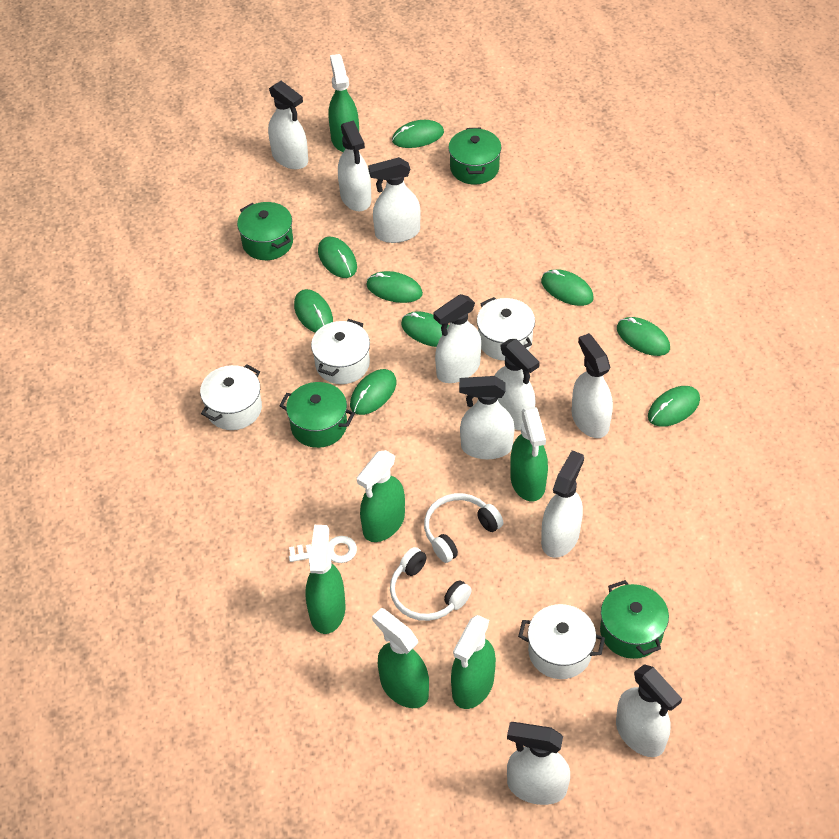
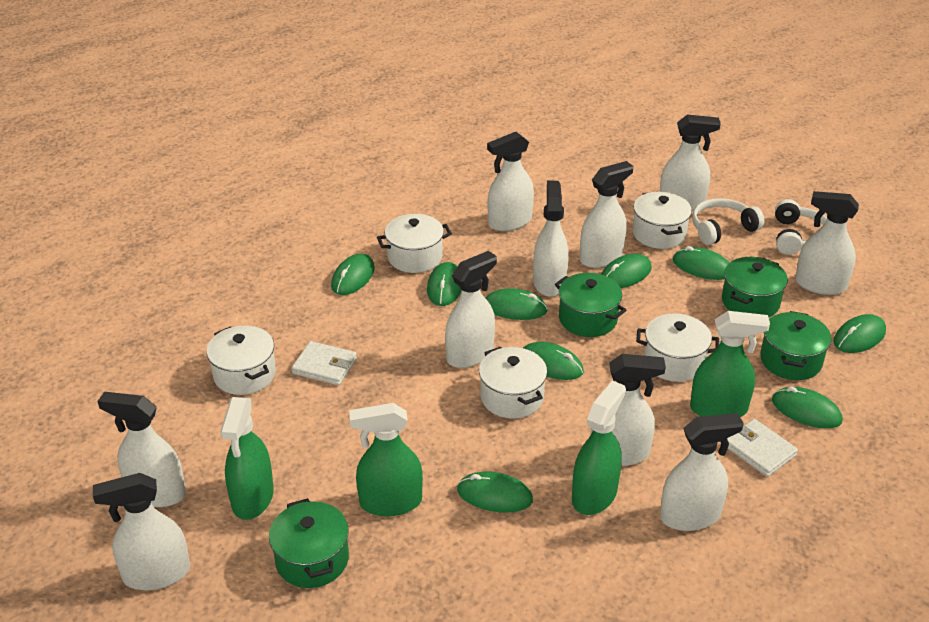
green spray bottle: 6 -> 4
white key: 1 -> 0
white pot: 4 -> 5
white wallet: 0 -> 2

